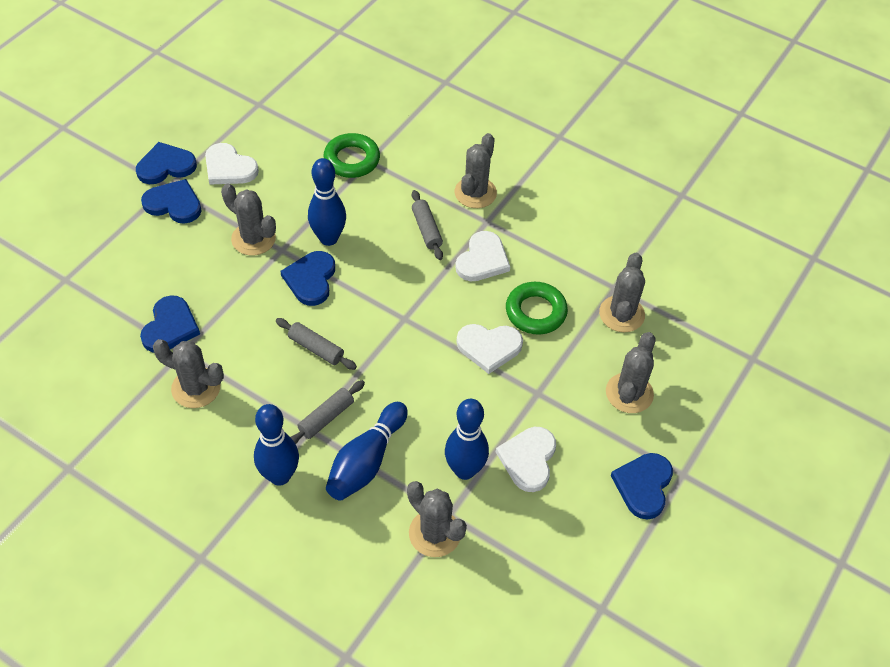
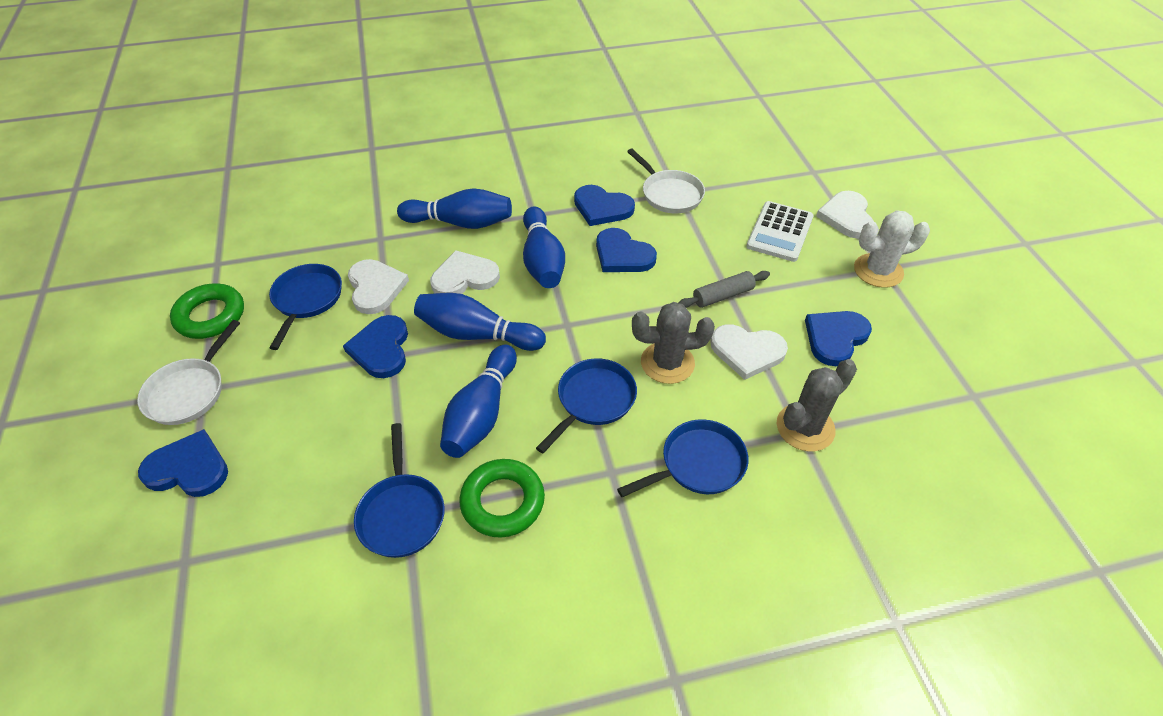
blue pan: 0 -> 4
grey cactus: 6 -> 2
grey rolling pin: 3 -> 1
white cactus: 0 -> 1
white calculator: 0 -> 1
white pan: 0 -> 2

